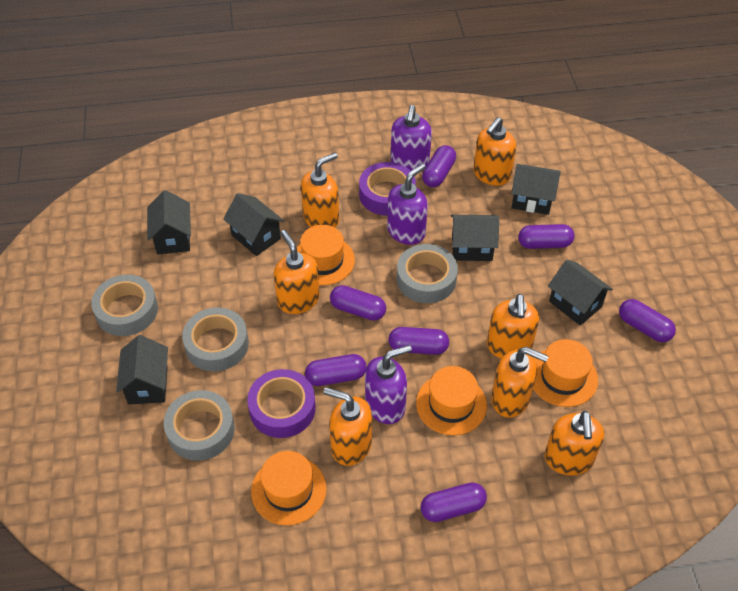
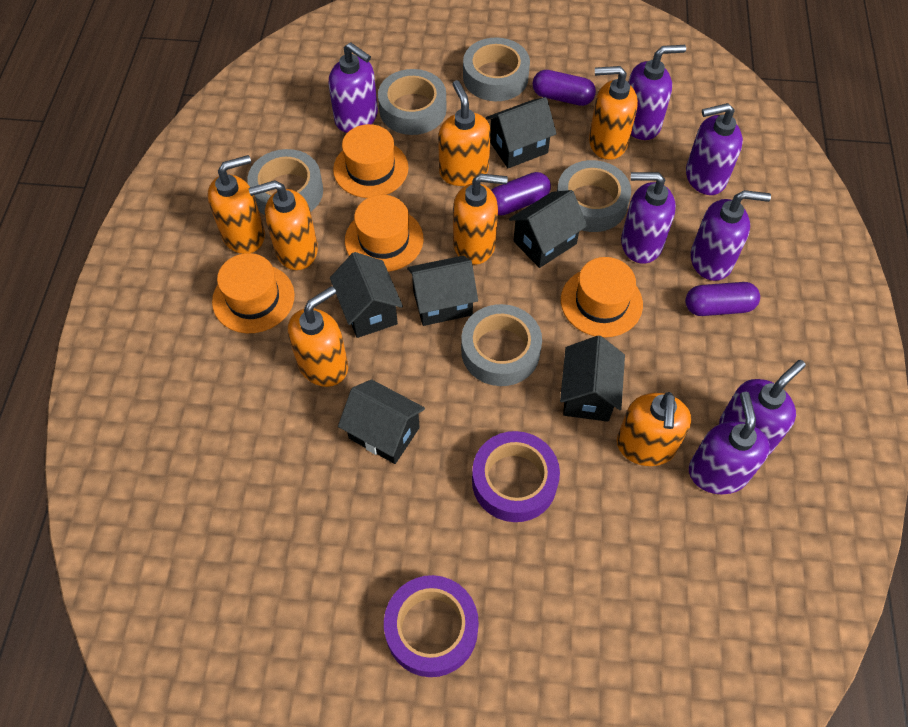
grey tape: 4 -> 5
purple capsule: 7 -> 3
purple soap dispenser: 3 -> 7

